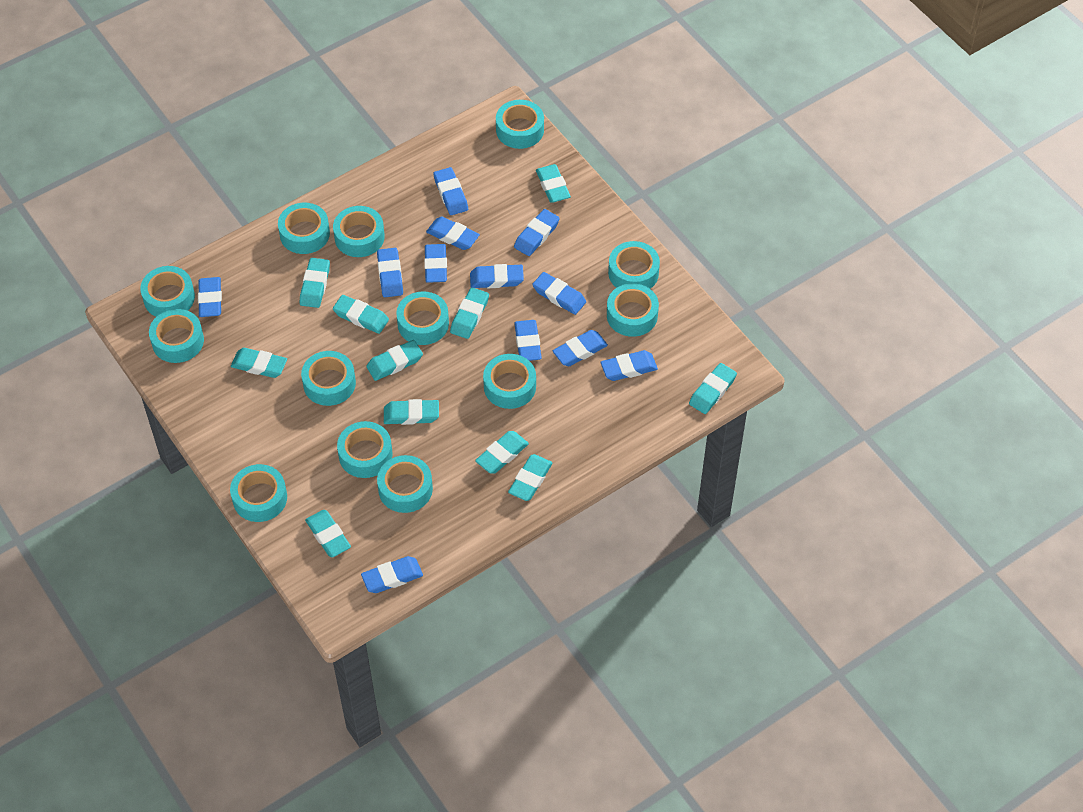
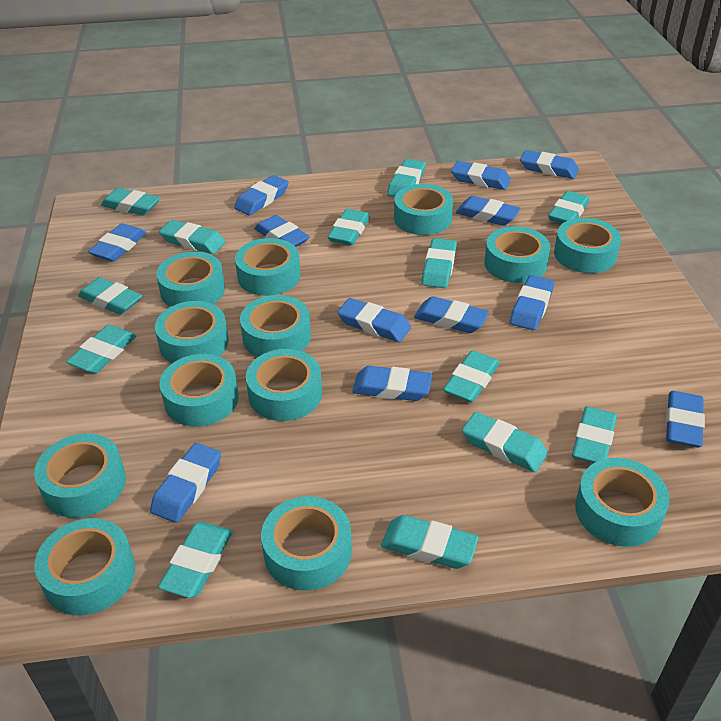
turquoise eraser: 11 -> 13

